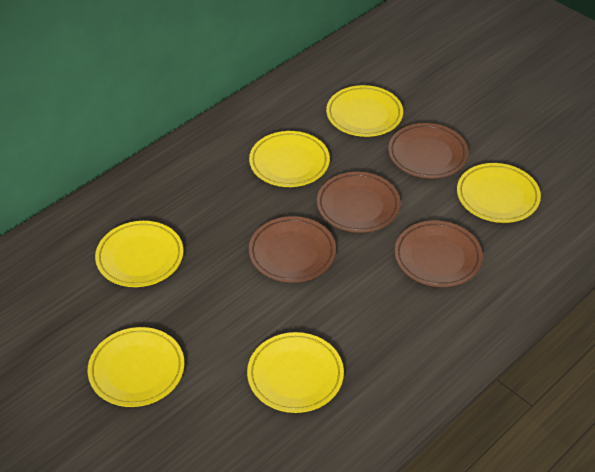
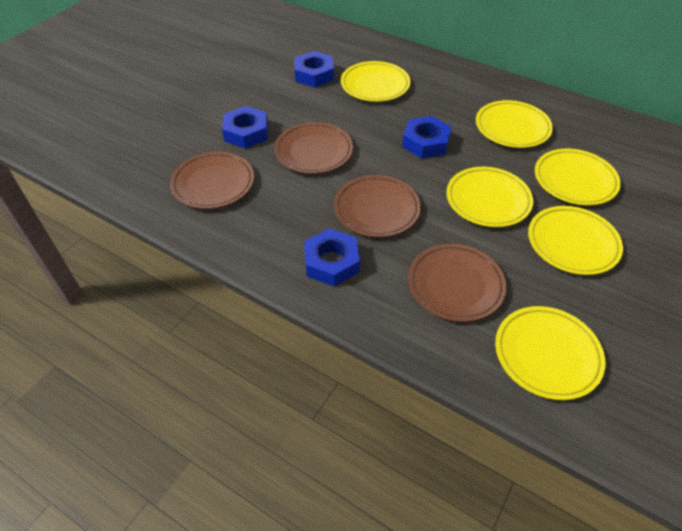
blue nut: 0 -> 4

